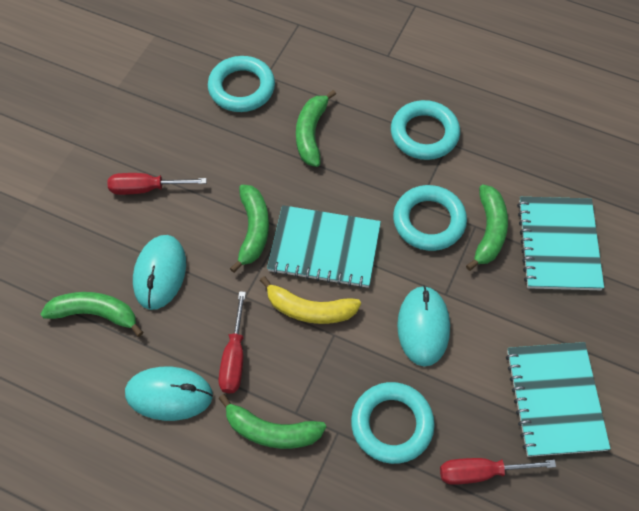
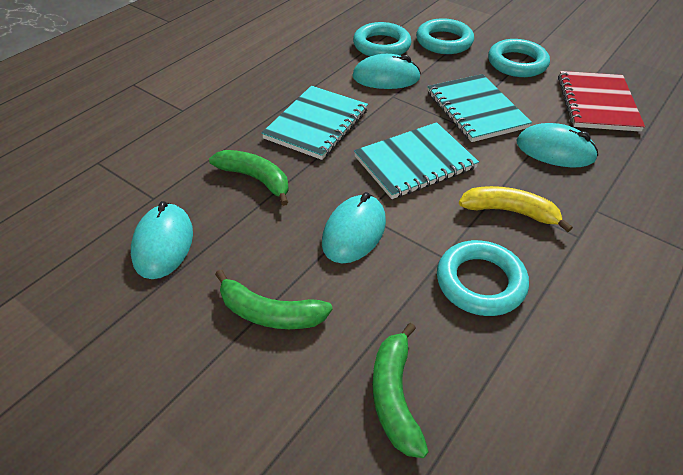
green banana: 5 -> 3
red notebook: 0 -> 1
red screwdriver: 3 -> 0
turquoise mouse: 3 -> 4

